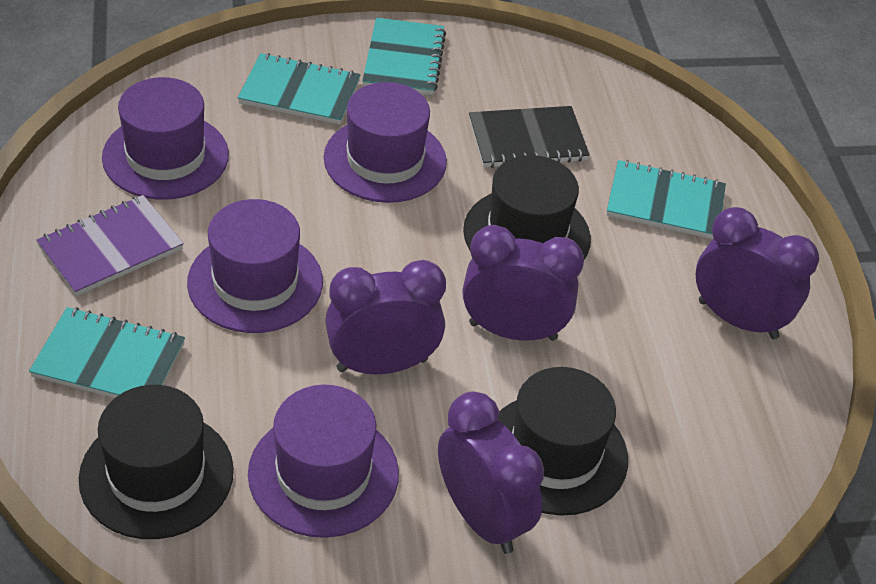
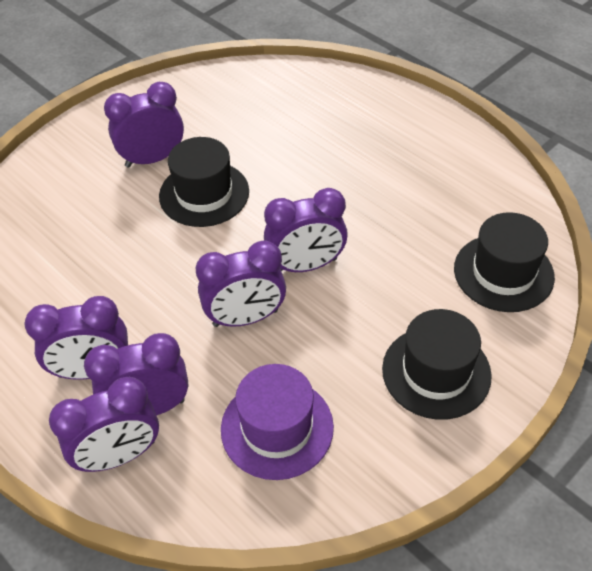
black notebook: 1 -> 0
purple clock: 4 -> 6
purple hat: 4 -> 1
purple notebook: 1 -> 0
turquoise notebook: 4 -> 0

